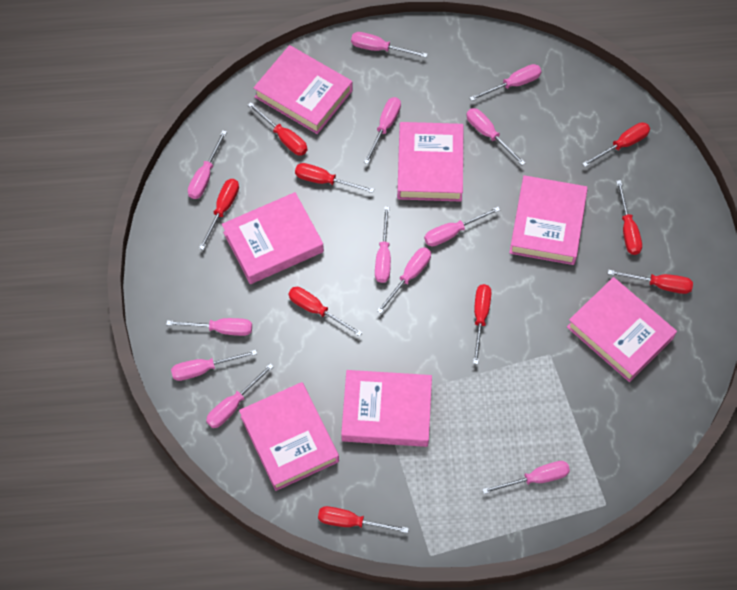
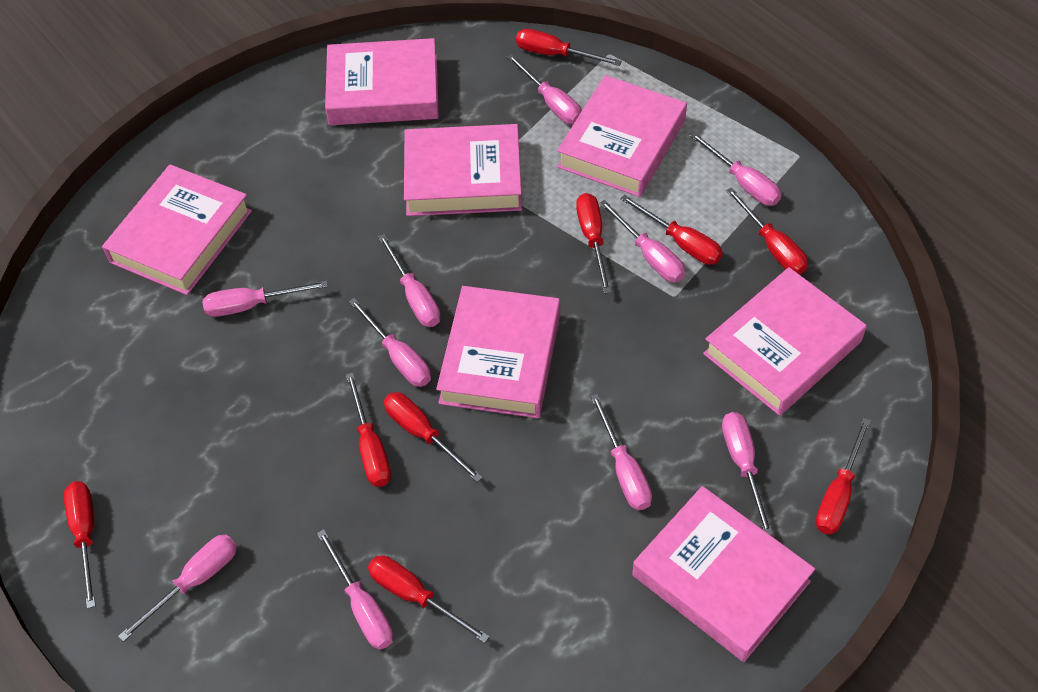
pink screwdriver: 12 -> 10

